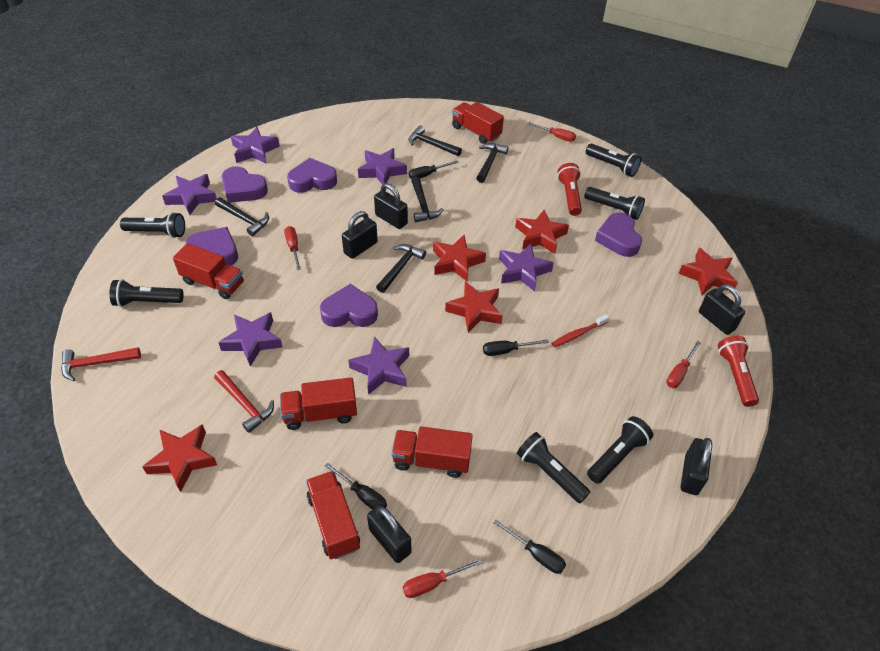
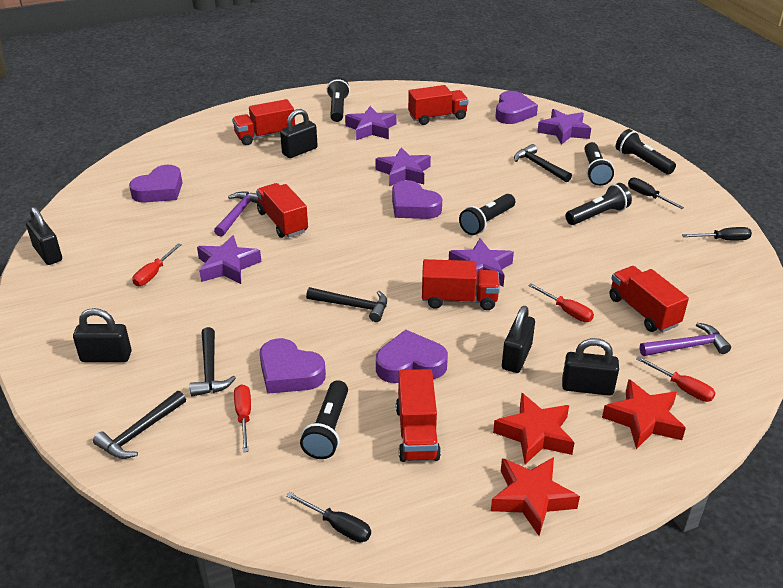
black hammer: 5 -> 4
black screwdriver: 4 -> 3
purple hammer: 0 -> 2
purple star: 6 -> 5
red flashlight: 2 -> 0
red hammer: 2 -> 0
red star: 5 -> 3
red toothbrush: 1 -> 0
red truck: 5 -> 6

